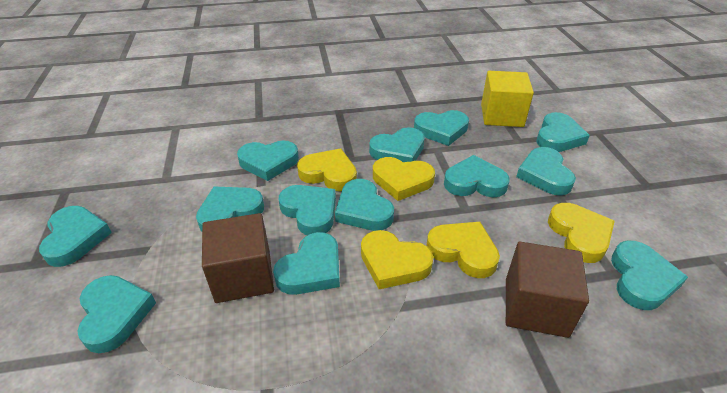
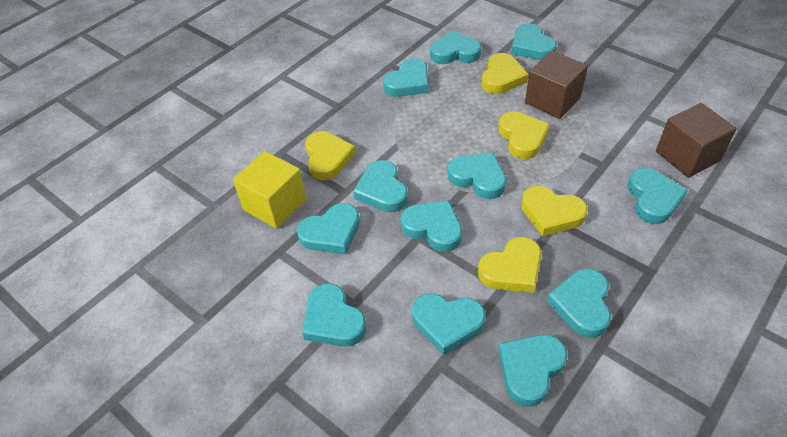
turquoise heart: 13 -> 12

